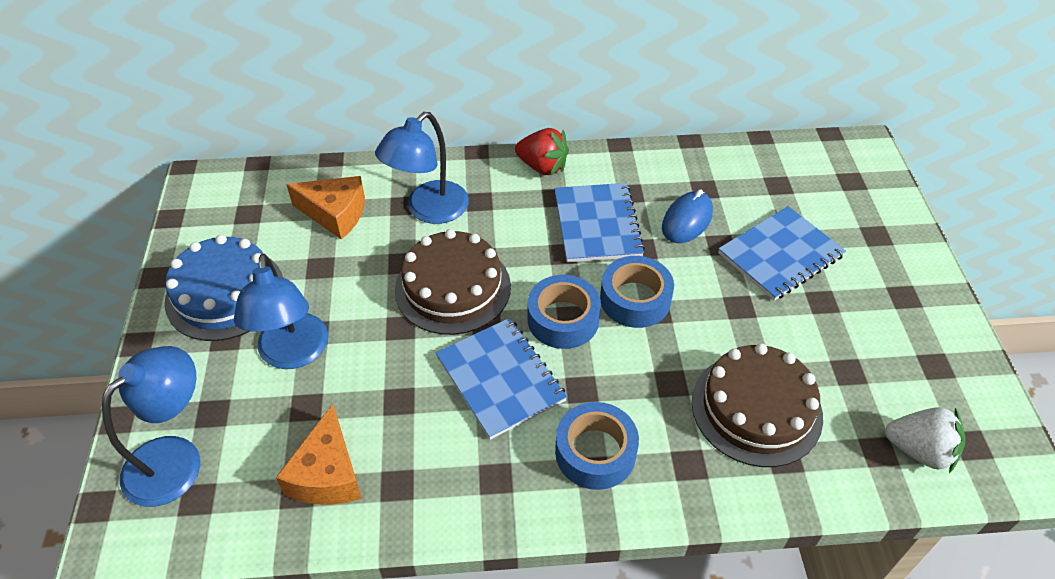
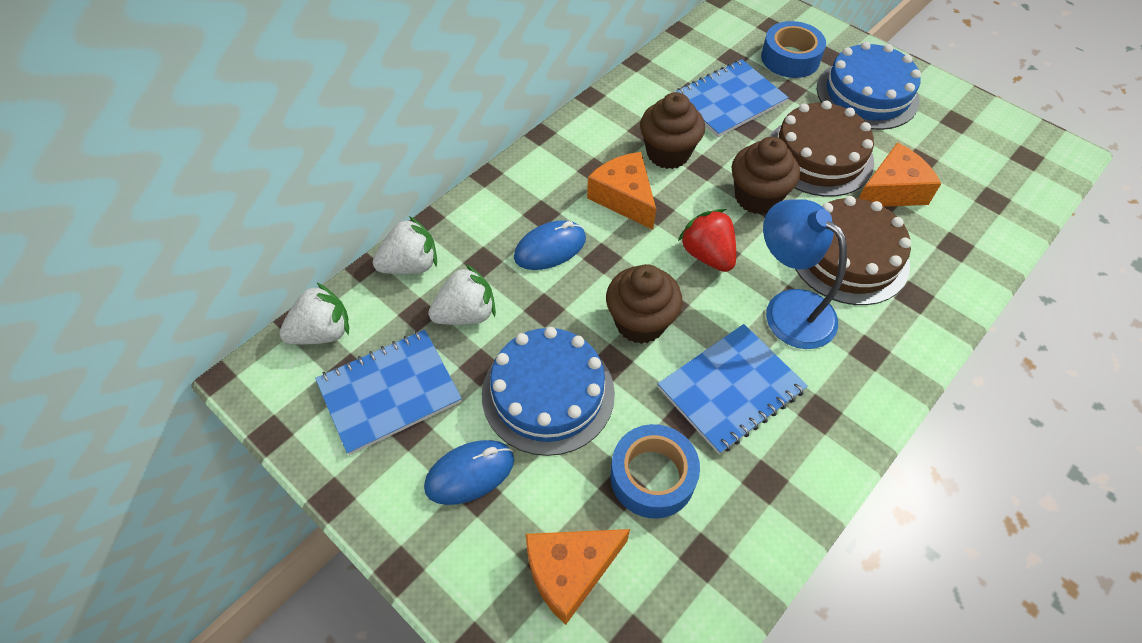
blue cake: 1 -> 2
blue lamp: 3 -> 1
blue mouse: 1 -> 2
blue tape: 3 -> 2
brown cupcake: 0 -> 3
orange cheese: 2 -> 3
white strawberry: 1 -> 3

